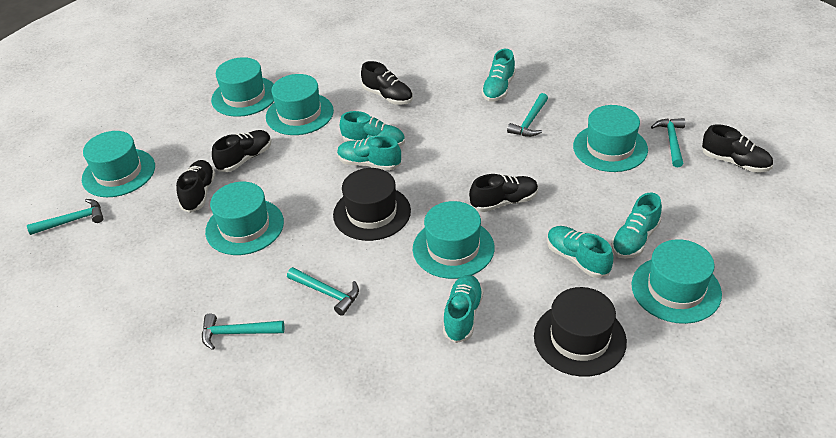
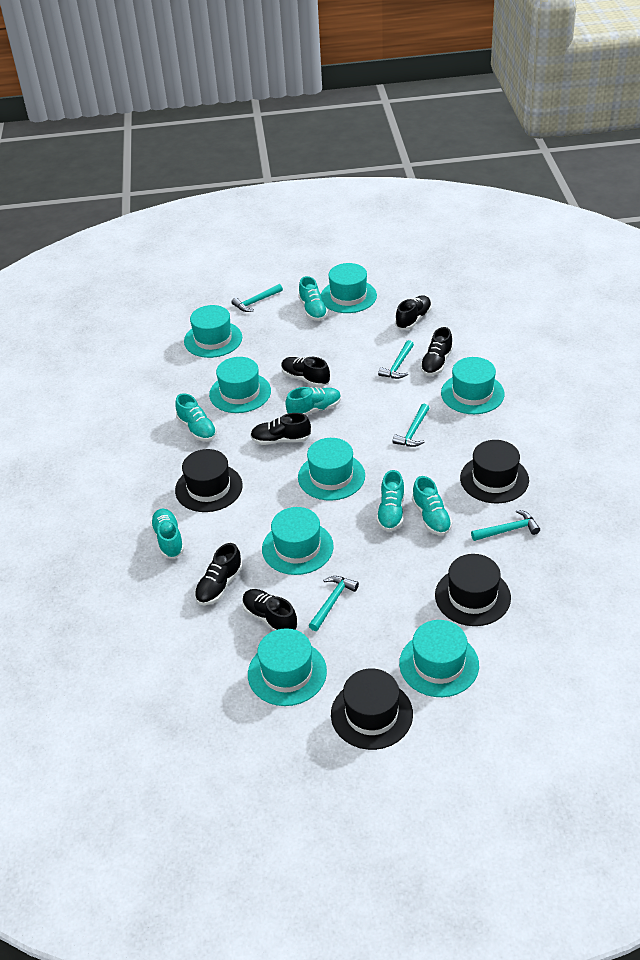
black hat: 2 -> 4
black shoe: 5 -> 6
turquoise hat: 7 -> 8

